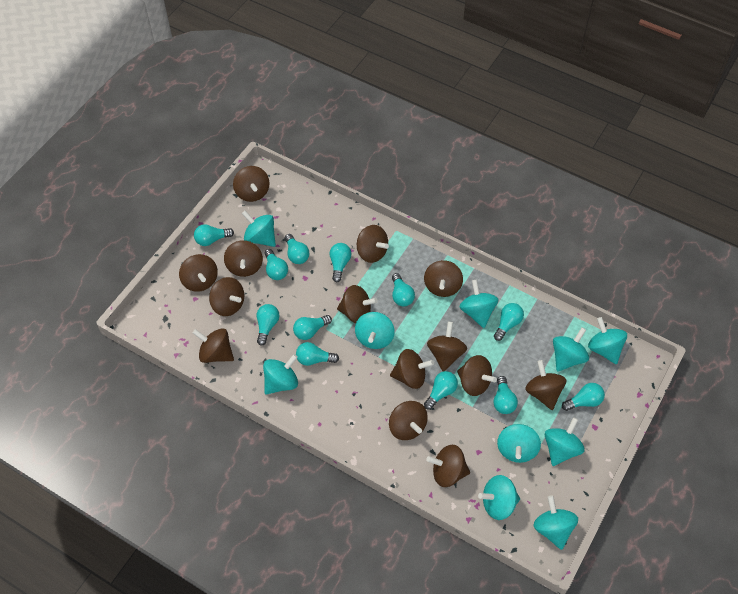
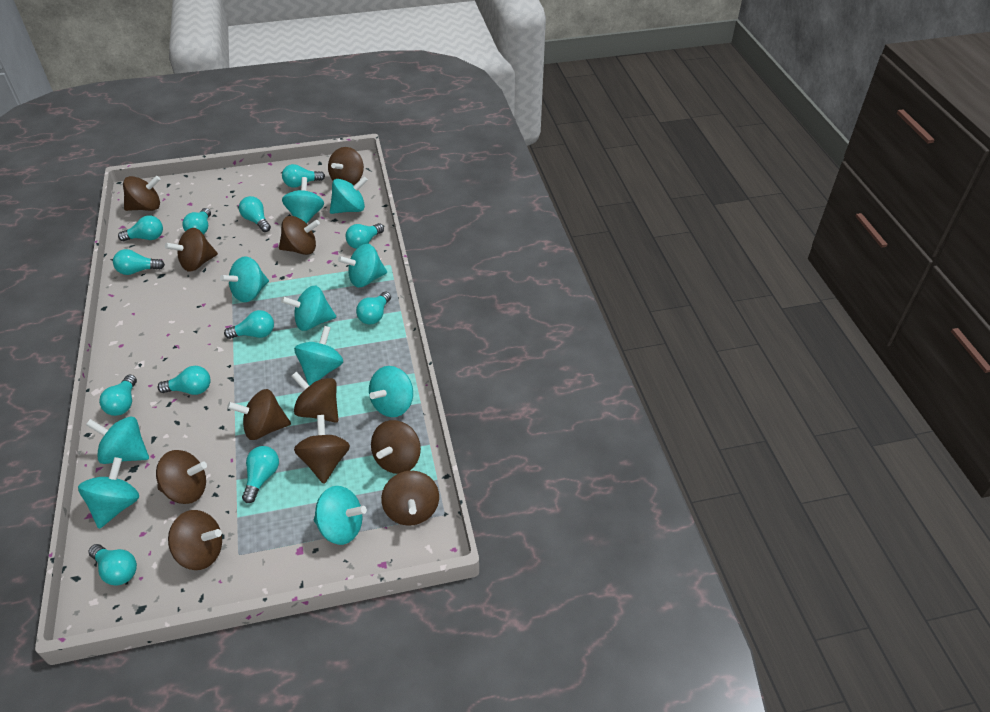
brown spinning top: 14 -> 11

